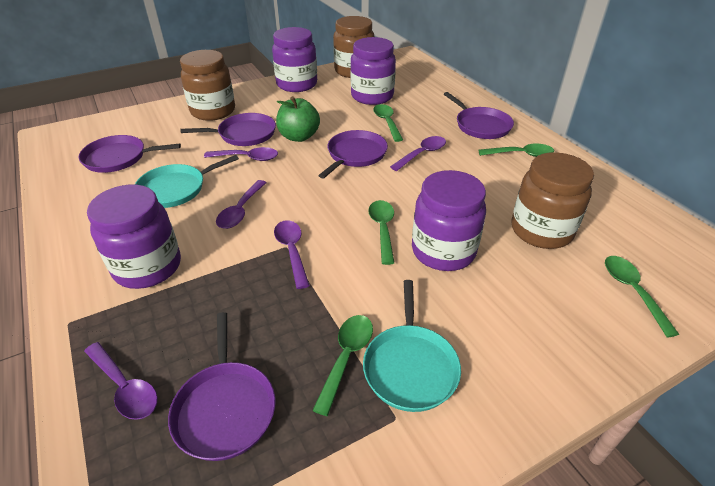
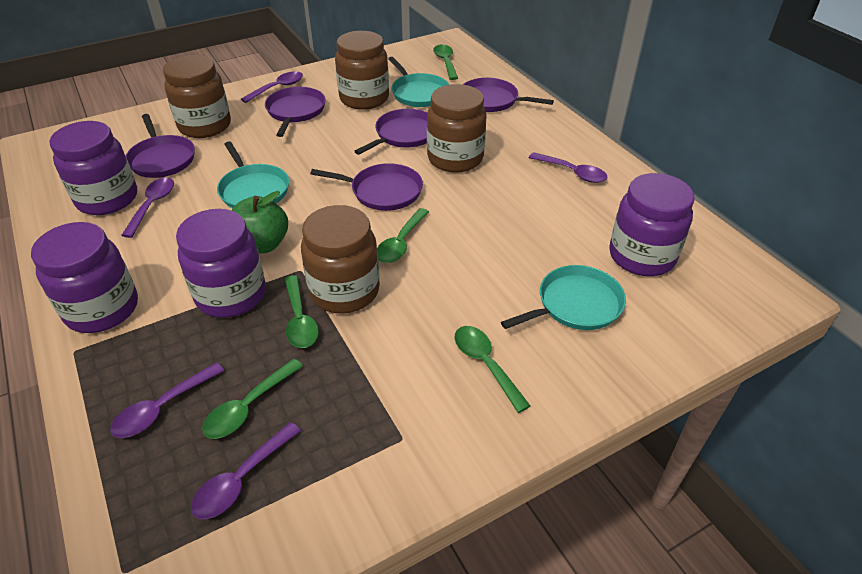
brown jar: 3 -> 4
turquoise pan: 2 -> 3

